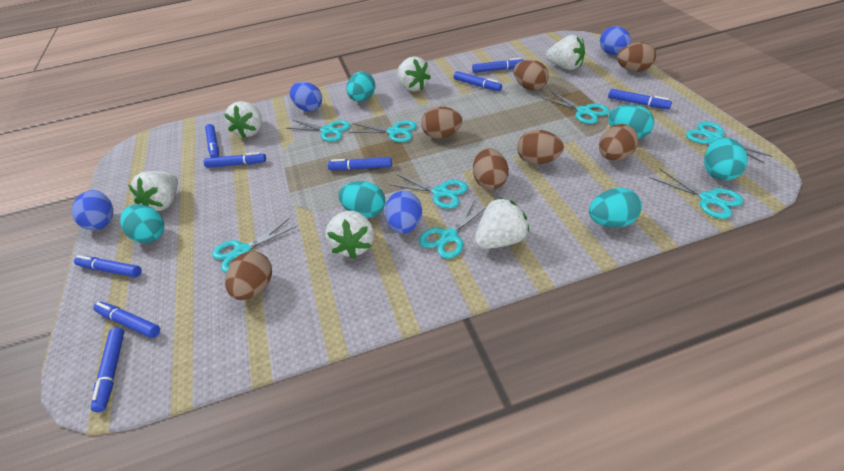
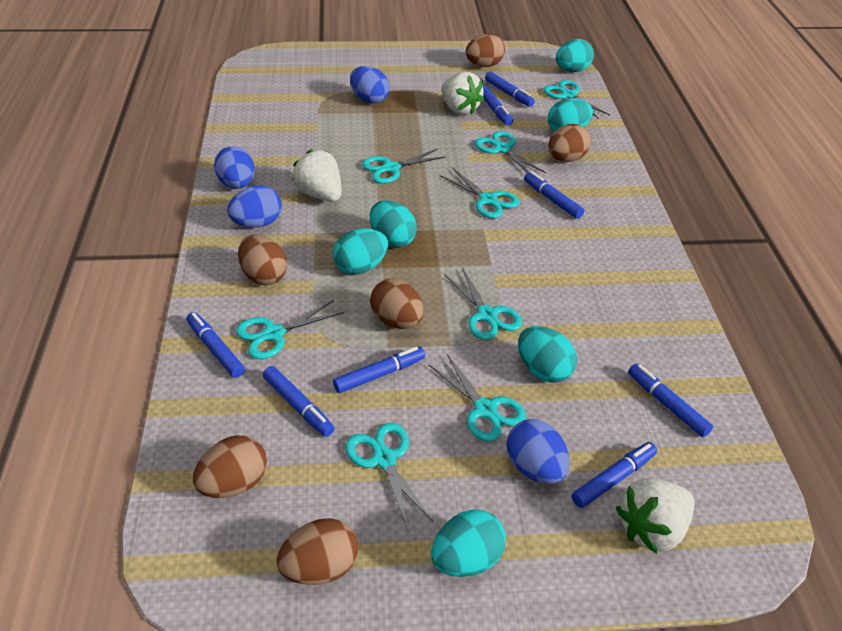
blue marker: 9 -> 8
brown egg: 7 -> 6
white strawberry: 6 -> 3

